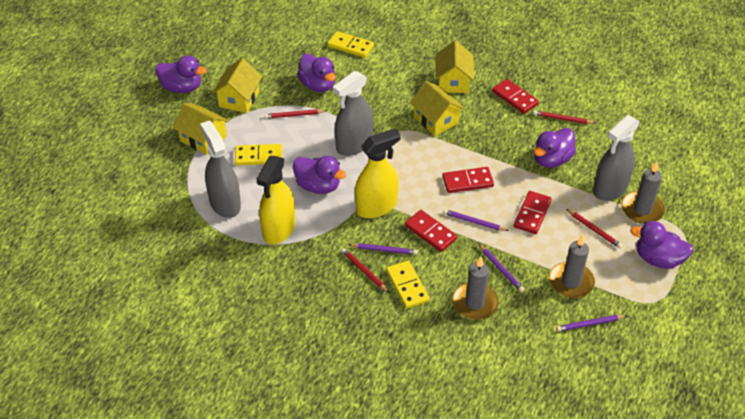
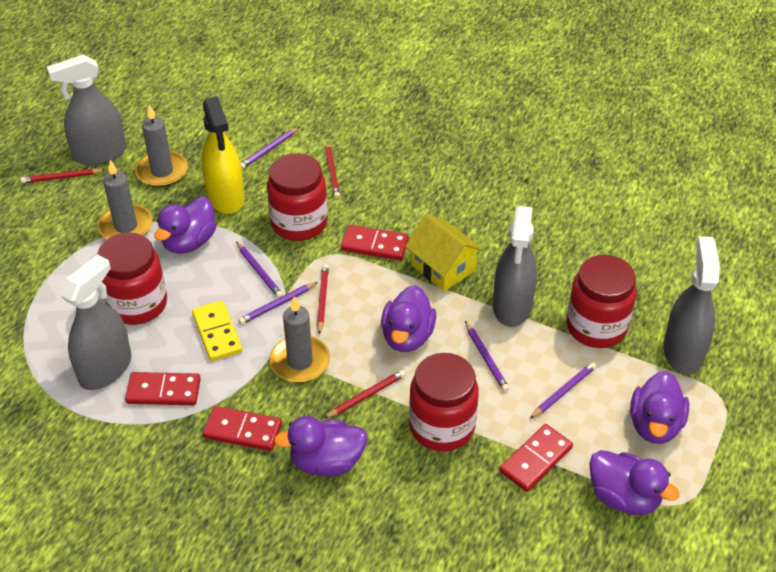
grey spray bottle: 3 -> 4
purple pencil: 4 -> 5
red jar: 0 -> 4
yellow domino: 3 -> 1
yellow house: 4 -> 1
yellow spray bottle: 2 -> 1

